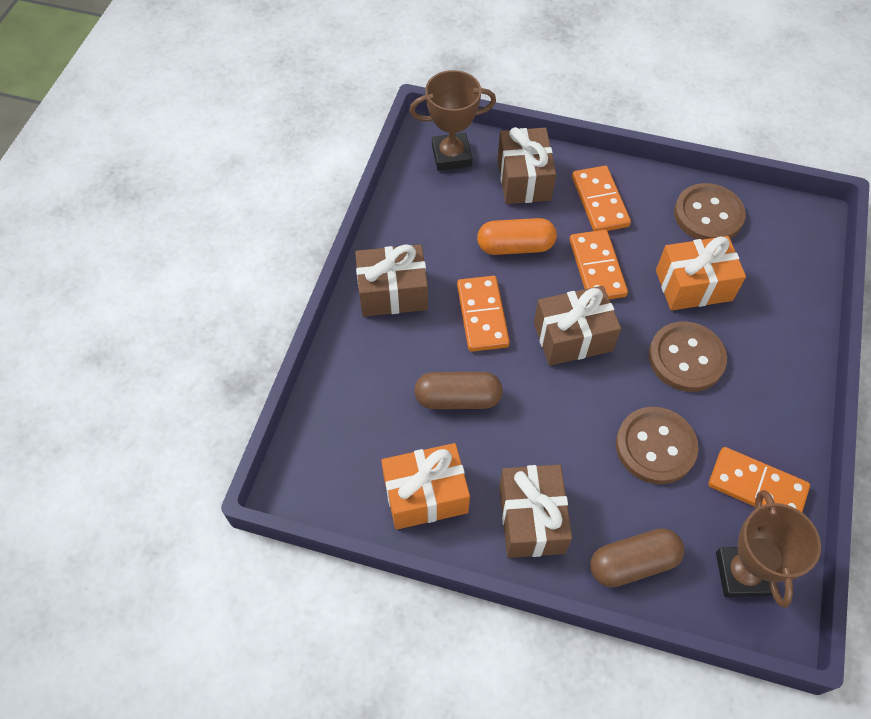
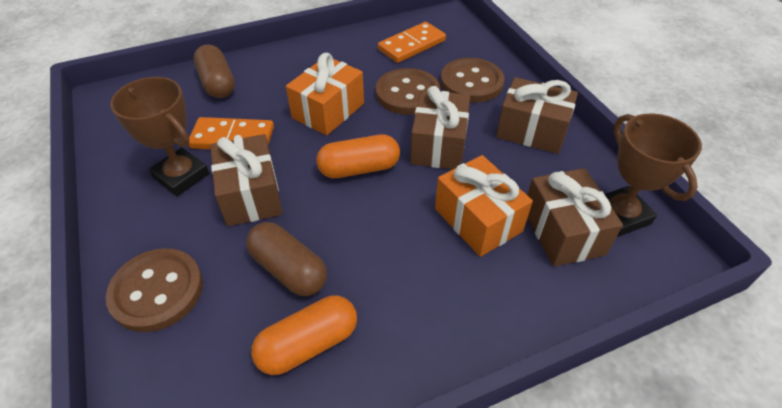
orange capsule: 1 -> 2
orange domino: 4 -> 2

